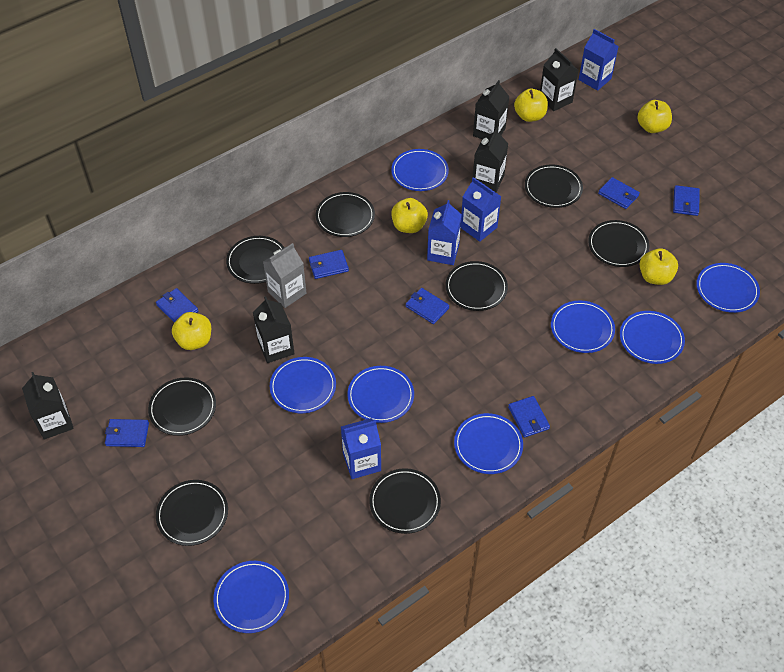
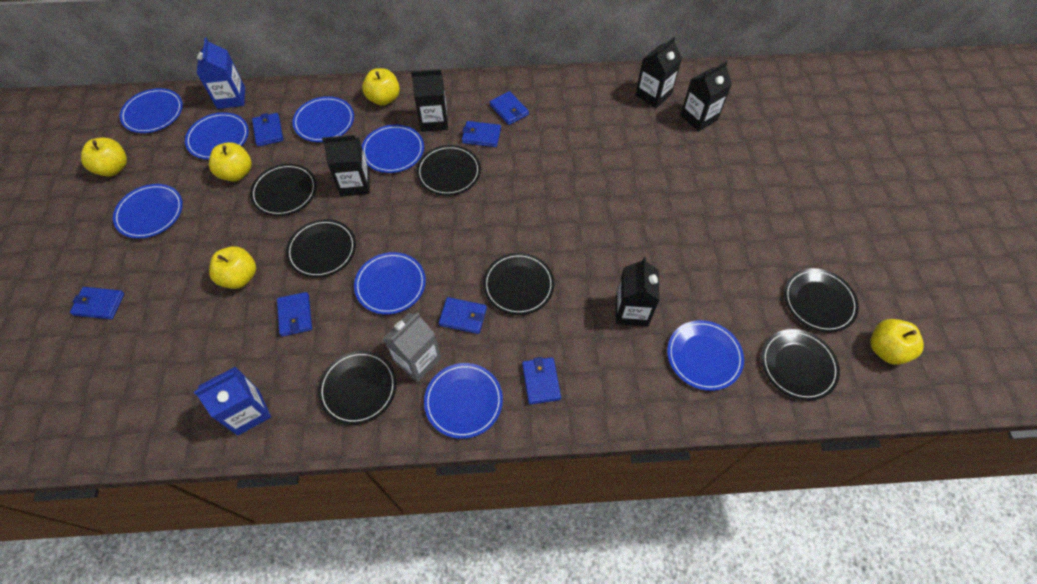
black plate: 8 -> 7
blue carton: 4 -> 2

